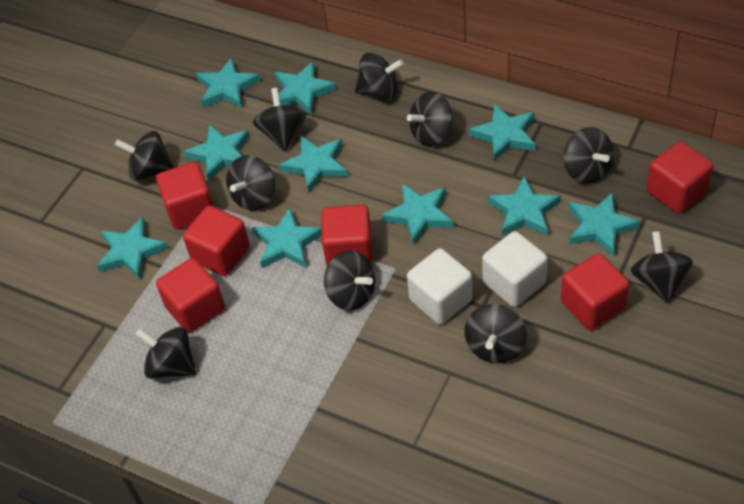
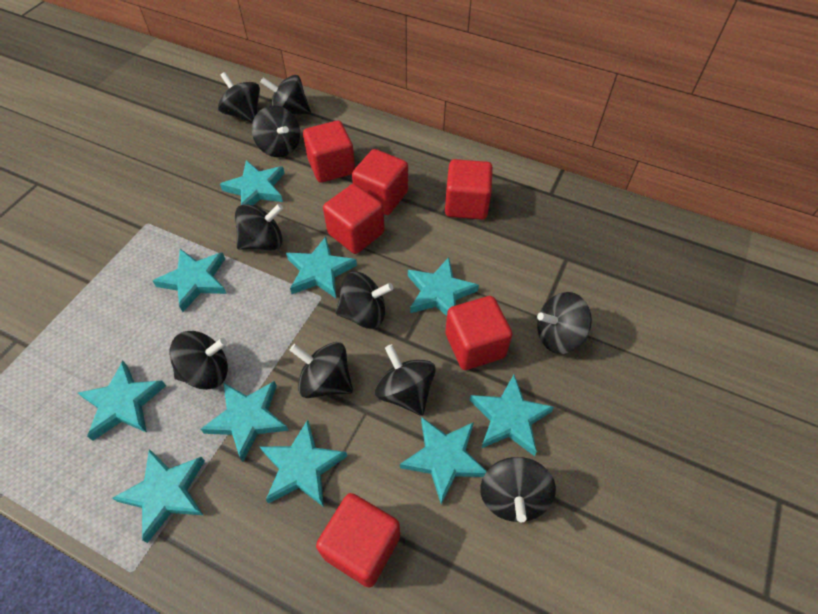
white cube: 2 -> 0

